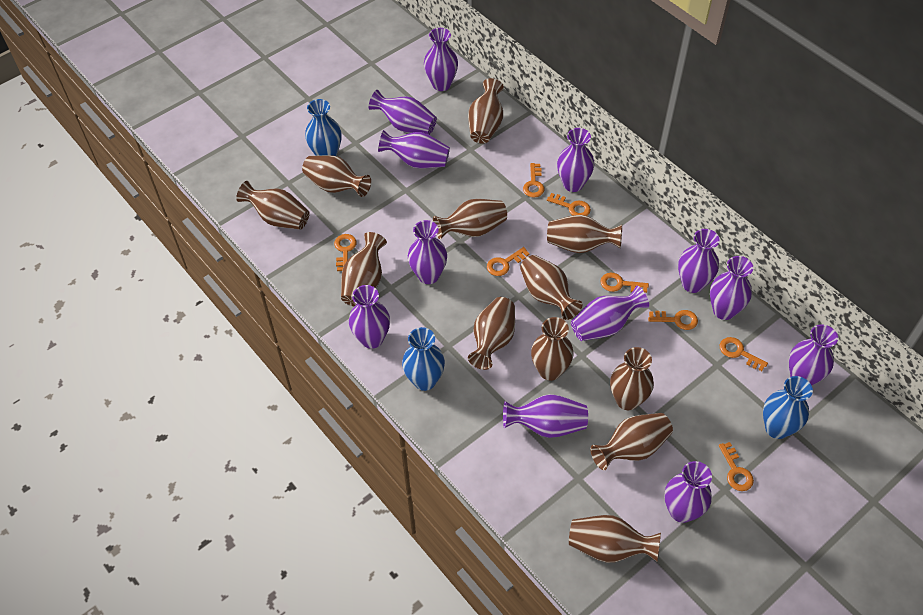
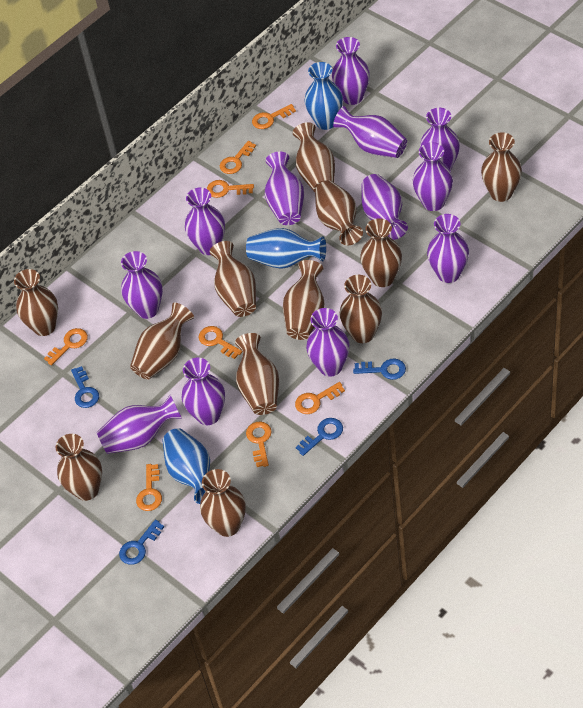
blue key: 0 -> 4

